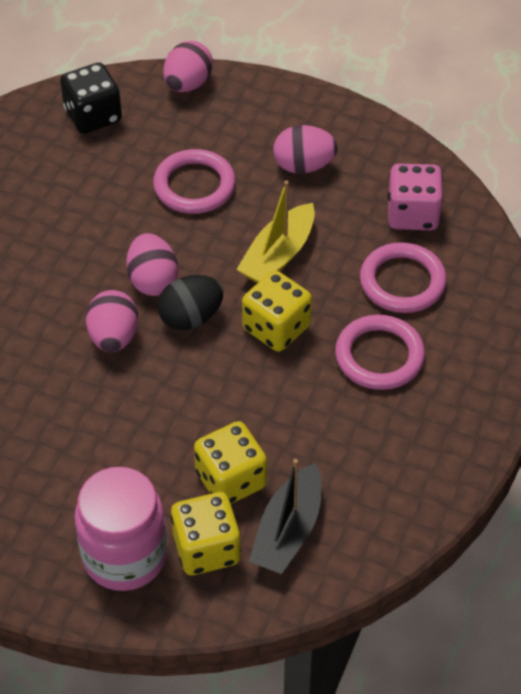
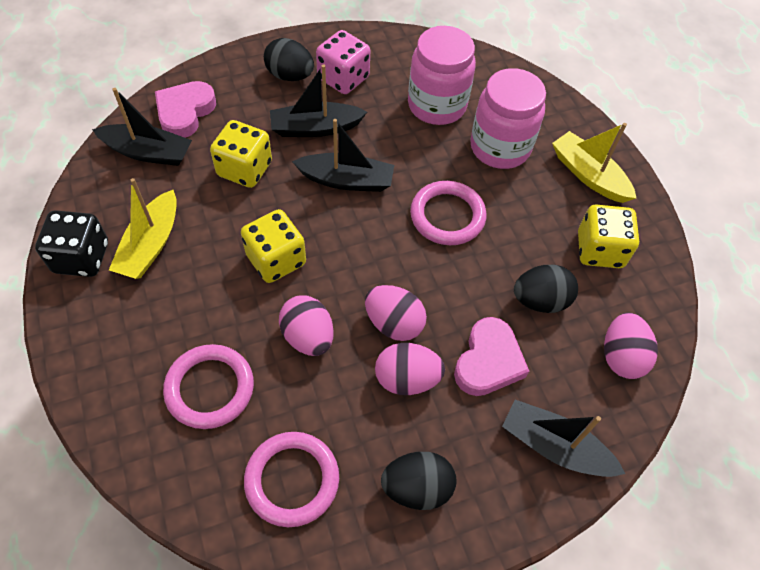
black boat: 1 -> 4
black egg: 1 -> 3
pink heart: 0 -> 2
pink jar: 1 -> 2
yellow boat: 1 -> 2

